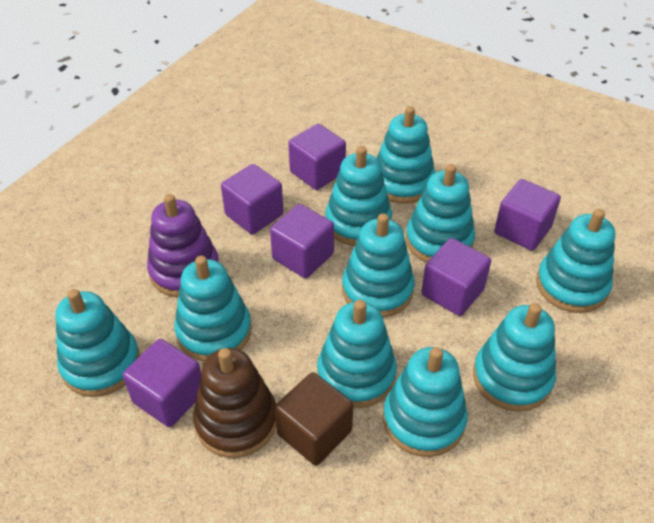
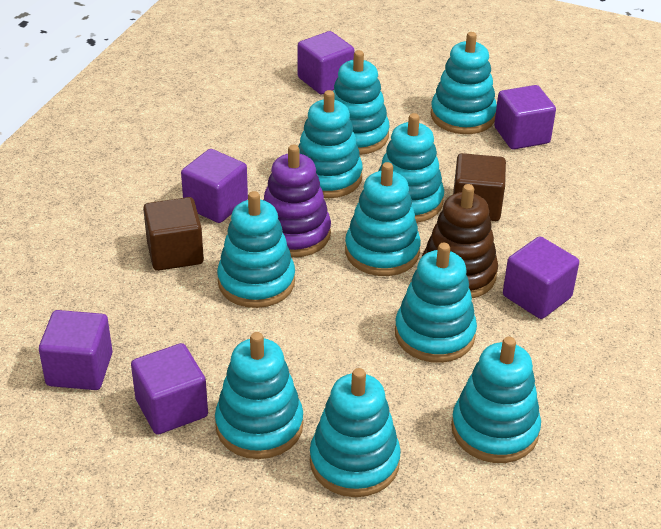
brown cube: 1 -> 2

